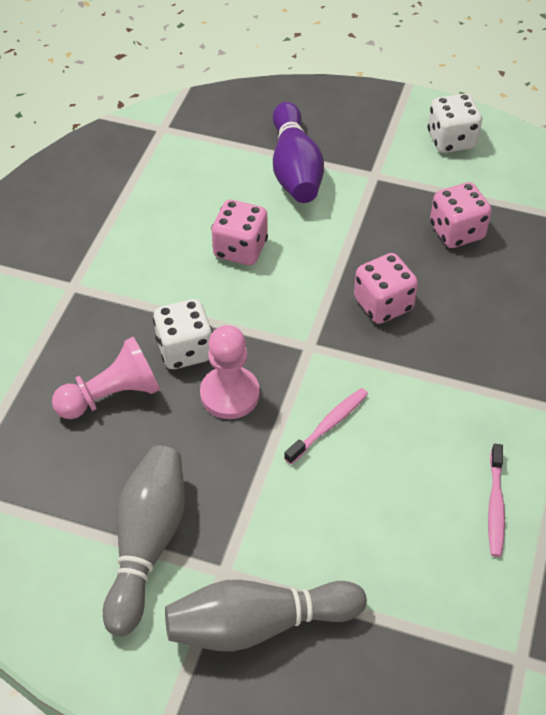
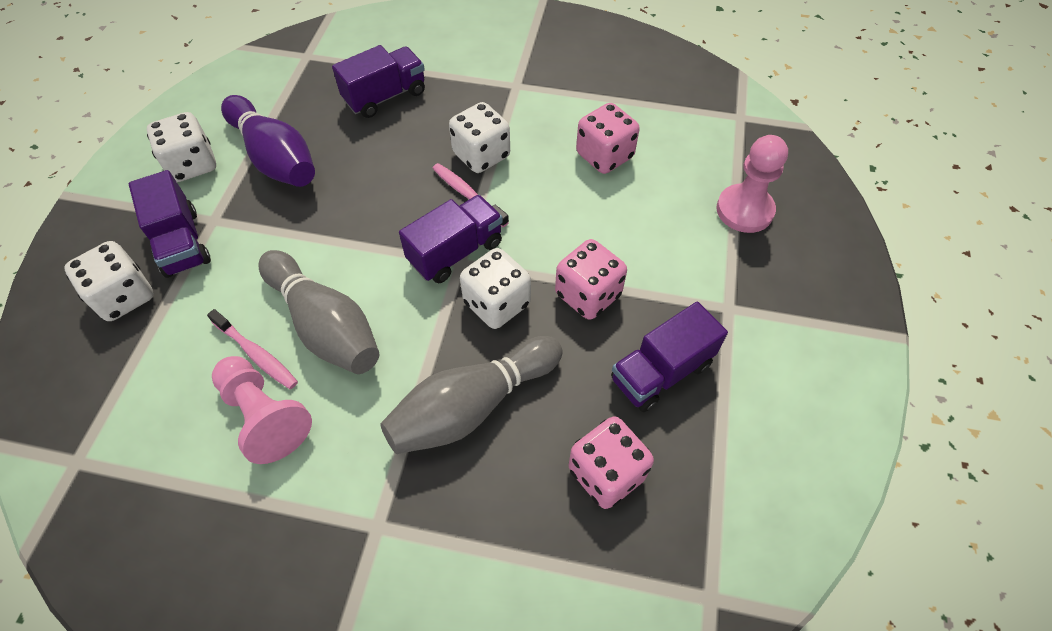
purple truck: 0 -> 4
white dice: 2 -> 4

